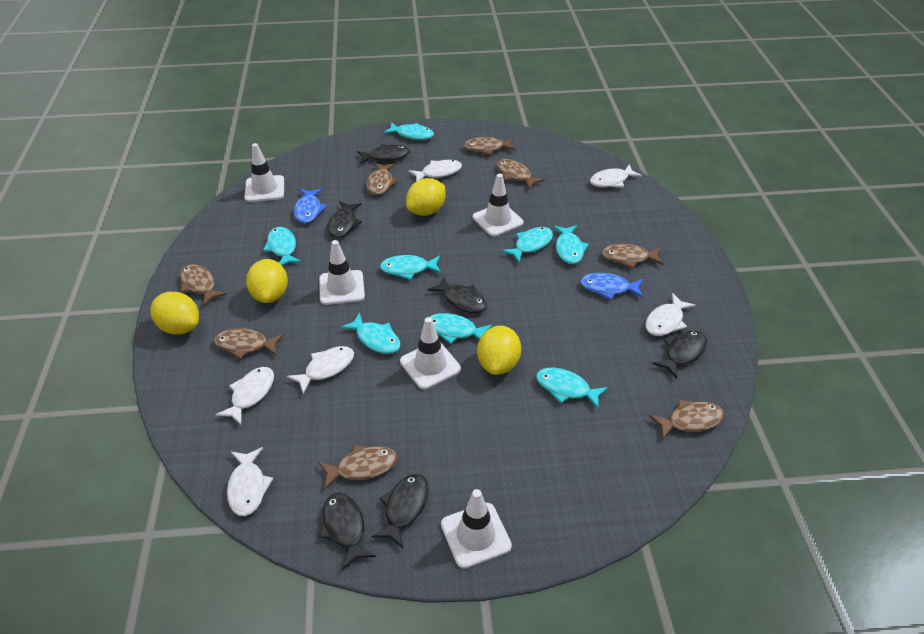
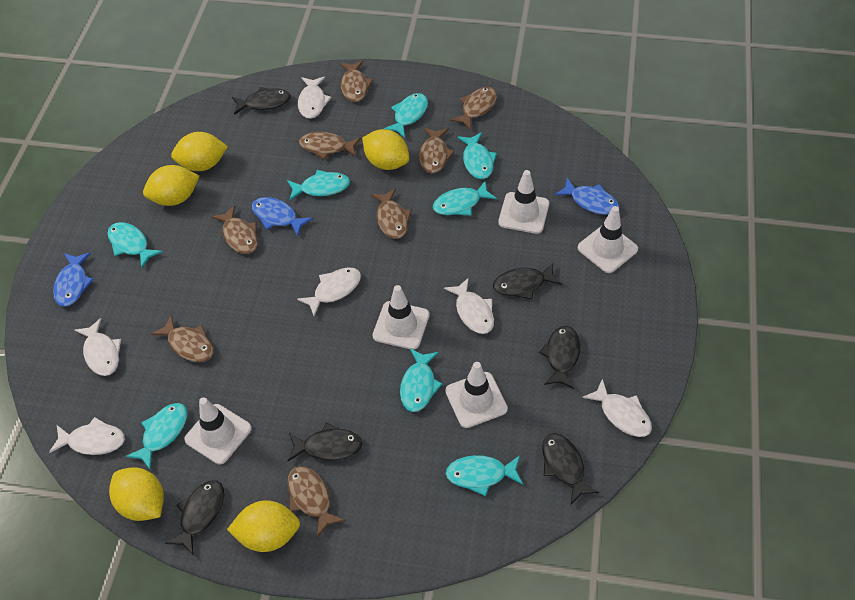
blue fish: 2 -> 3
yellow lemon: 4 -> 5

